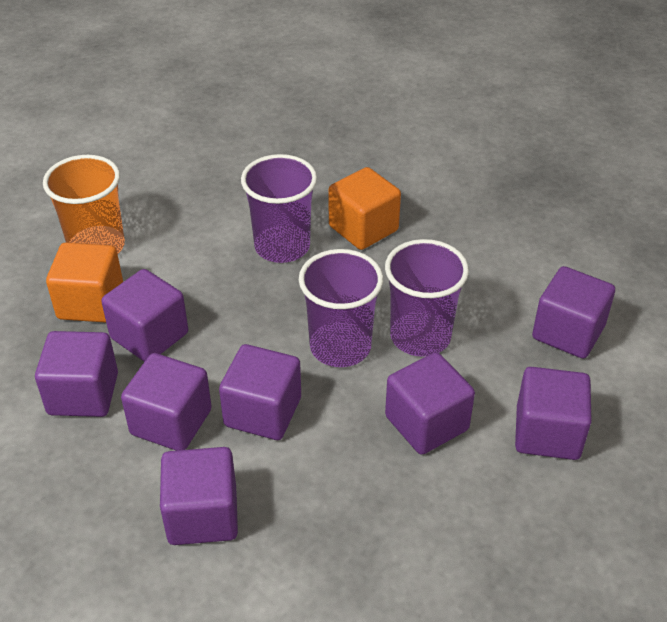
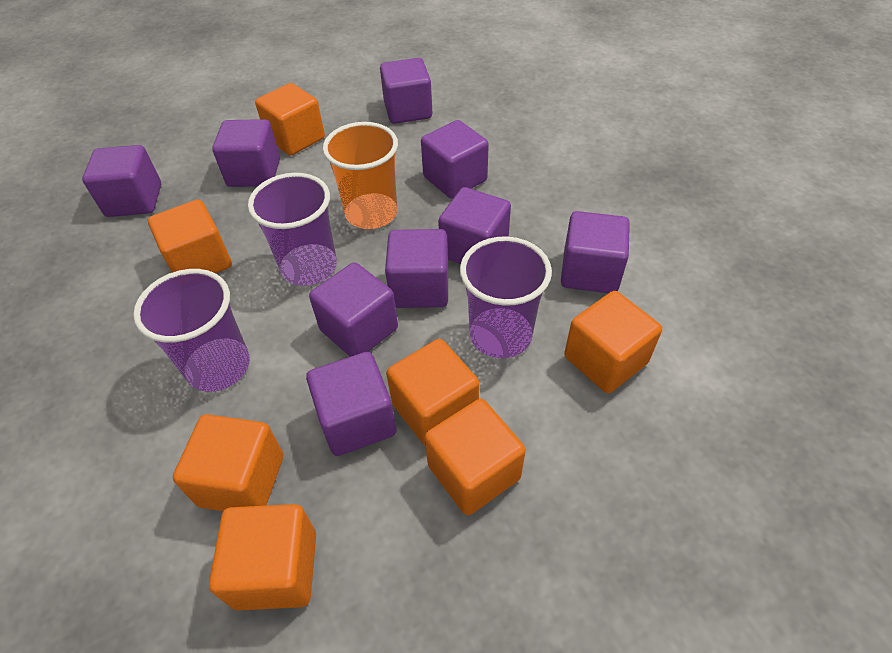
orange cube: 2 -> 7
purple cube: 8 -> 9

